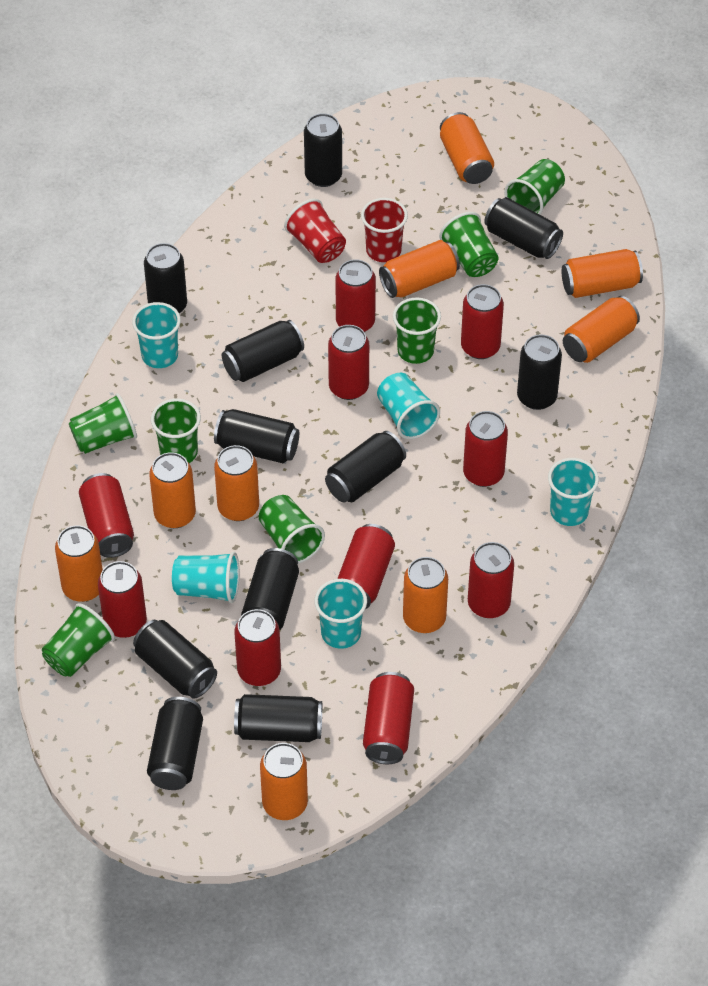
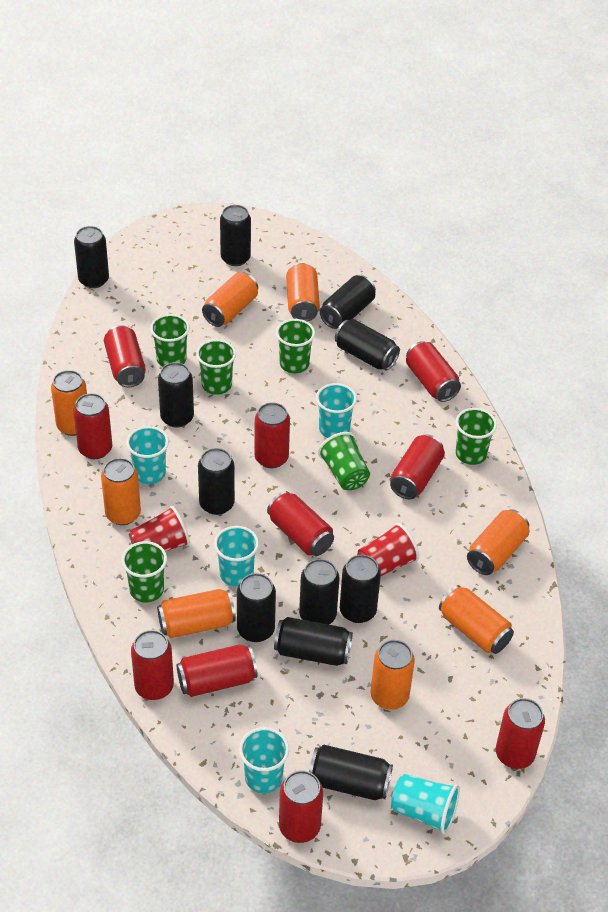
green cup: 7 -> 6
orange can: 9 -> 8

